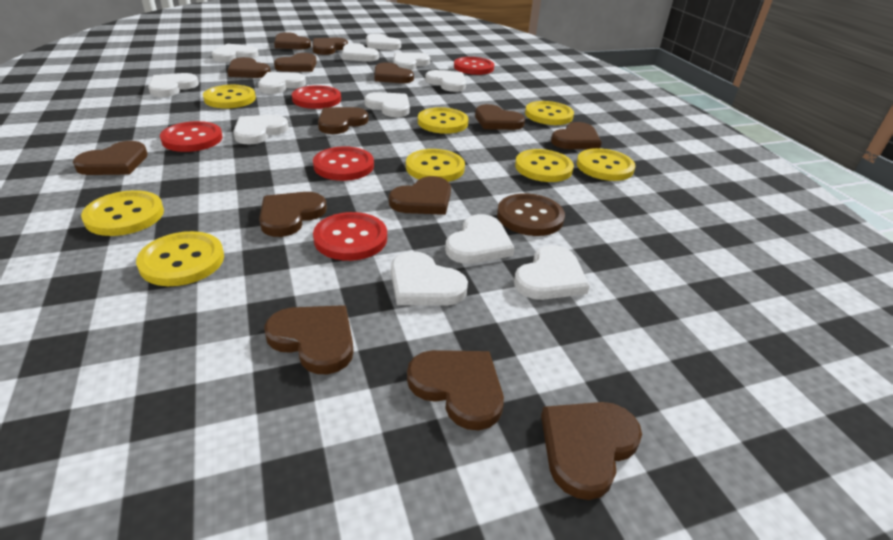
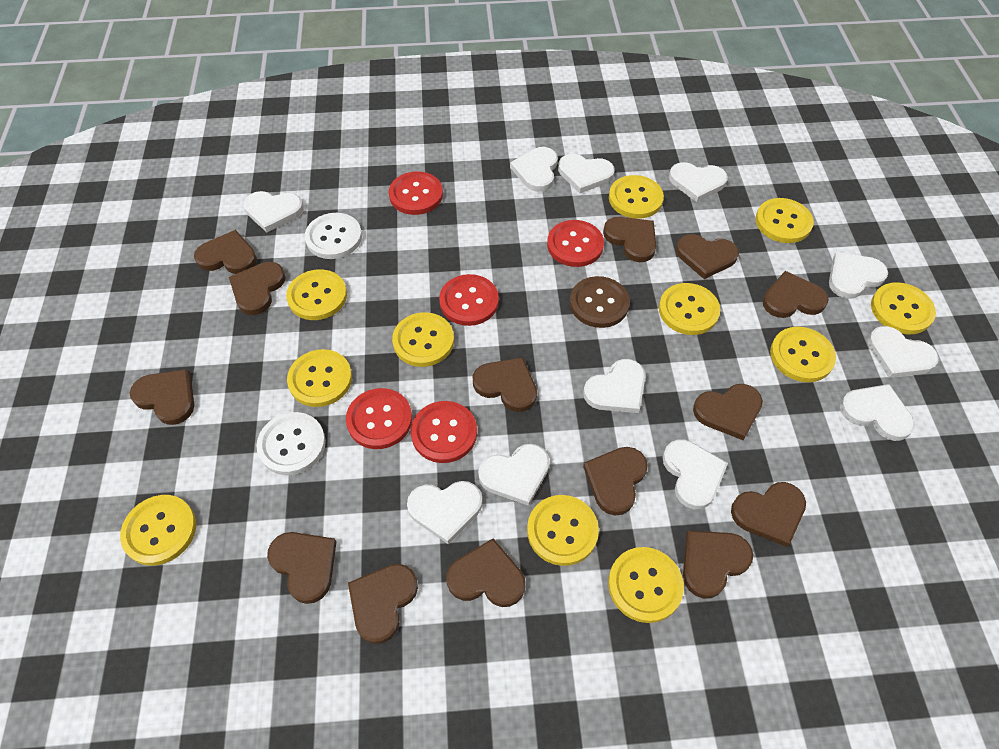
white button: 0 -> 2
white heart: 12 -> 11
yellow button: 8 -> 11

